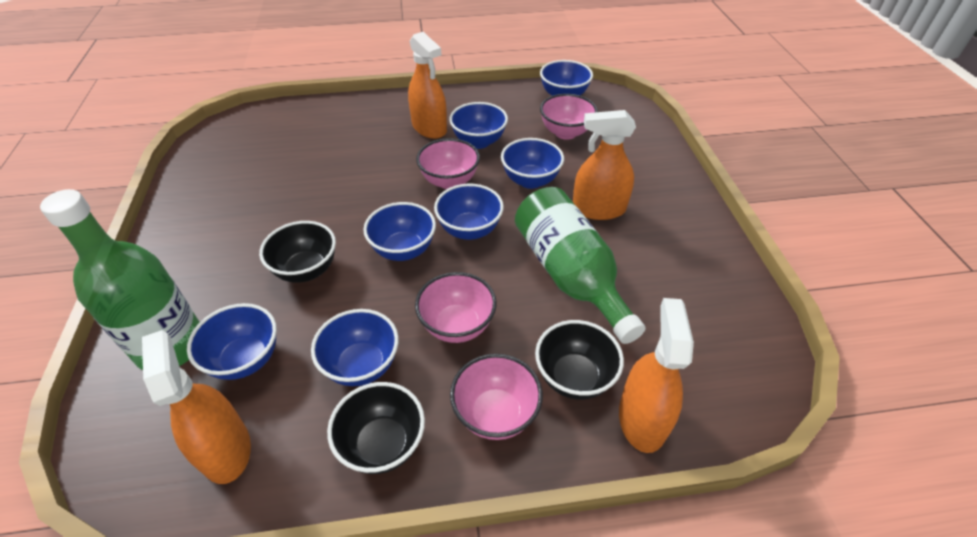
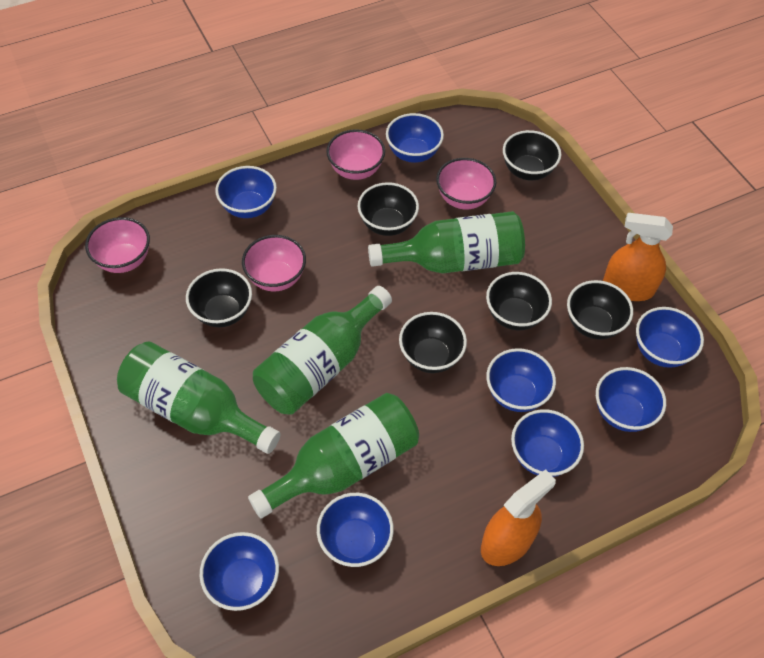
black bowl: 3 -> 6
blue bowl: 7 -> 8
green bottle: 2 -> 4
orange spray bottle: 4 -> 2

